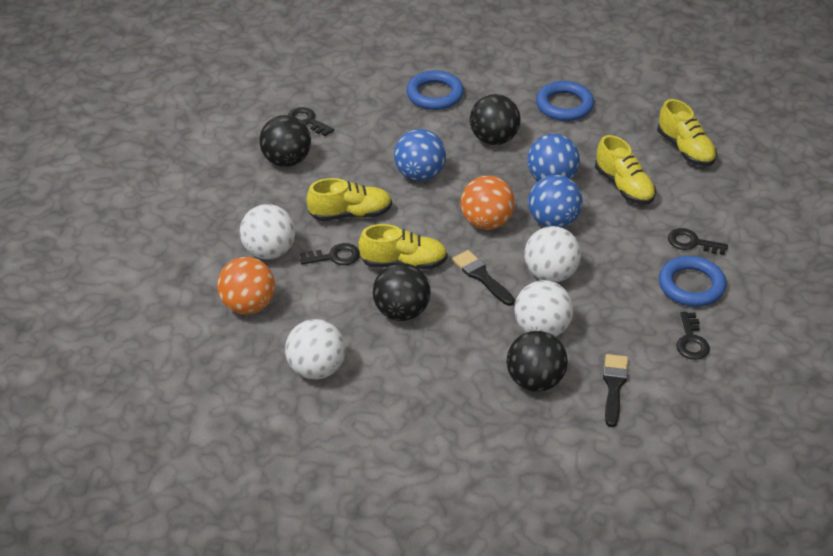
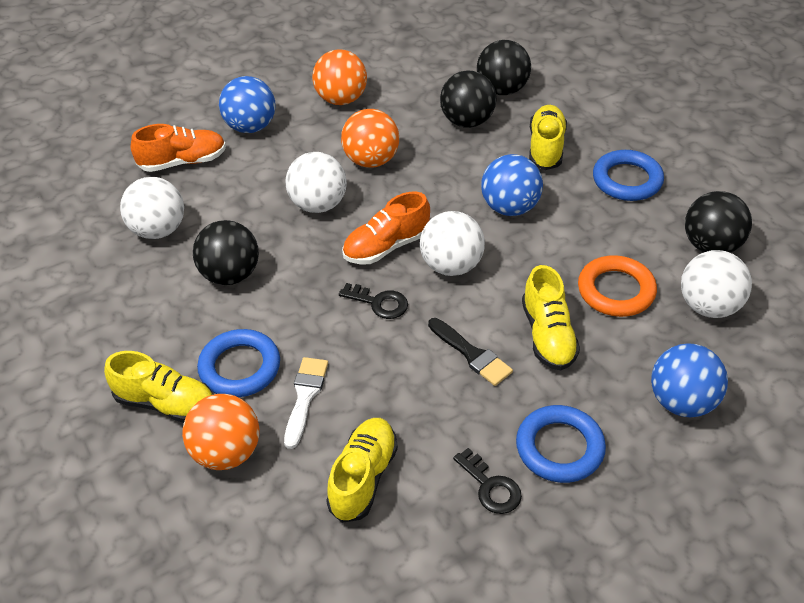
black brush: 2 -> 1
black key: 4 -> 2
orange ball: 2 -> 3
orange ring: 0 -> 1
orange shoe: 0 -> 2
white brush: 0 -> 1

